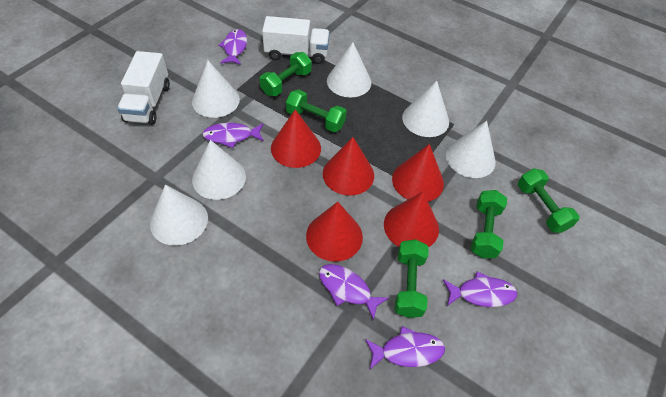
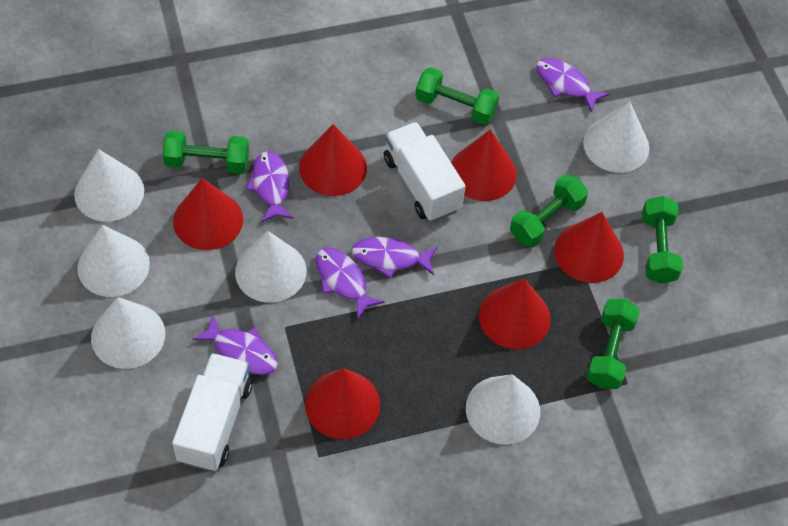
red cone: 5 -> 6

